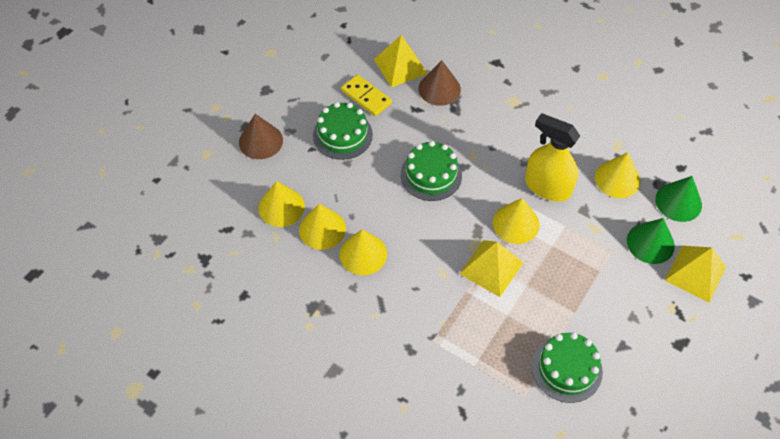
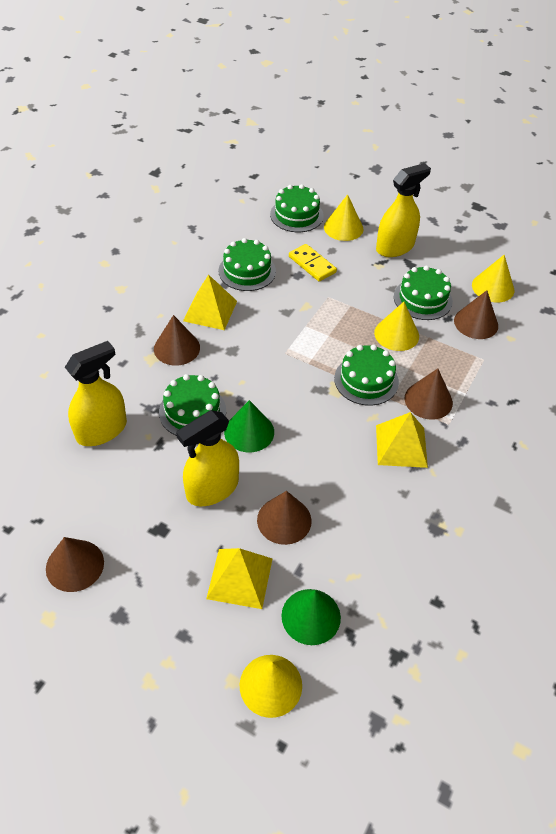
brown cone: 2 -> 5
green cake: 3 -> 5
yellow cone: 5 -> 4
yellow spray bottle: 1 -> 3

